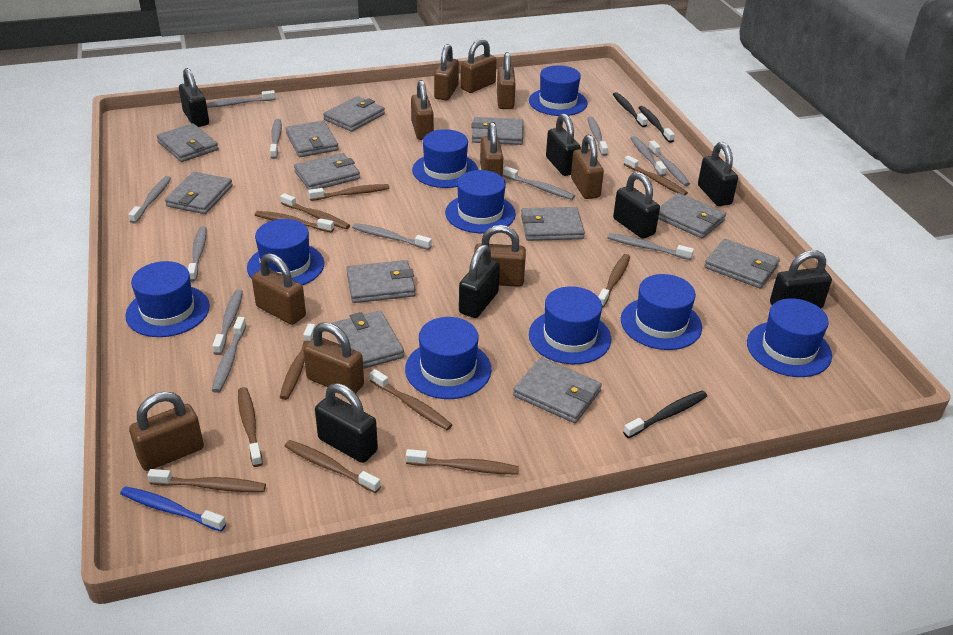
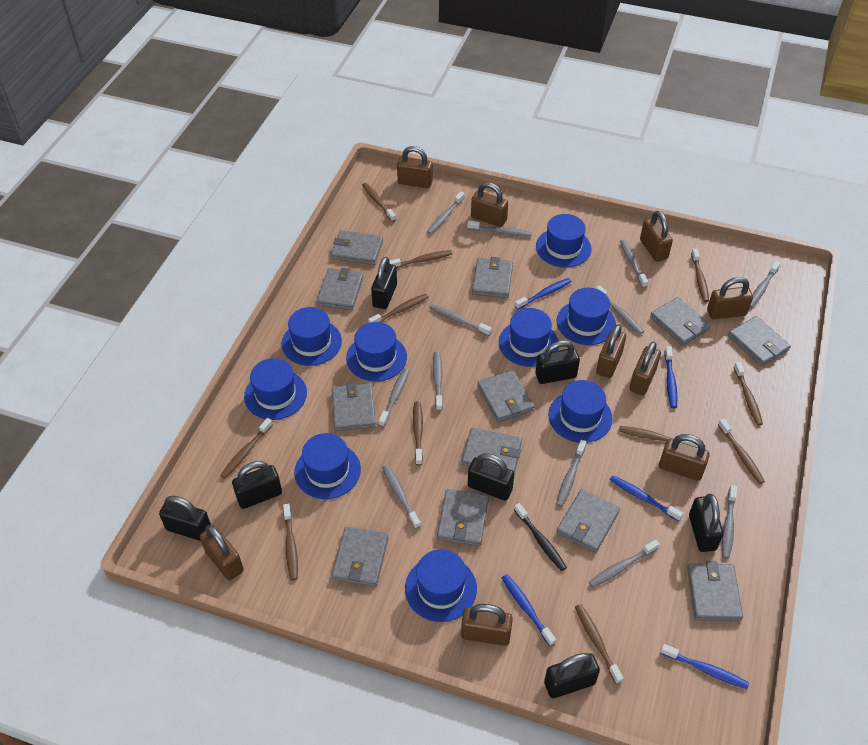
black toothbrush: 3 -> 1
blue toothbrush: 1 -> 5
brown padlock: 10 -> 9

